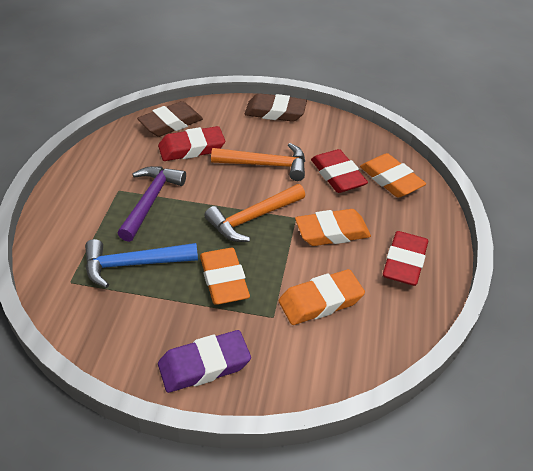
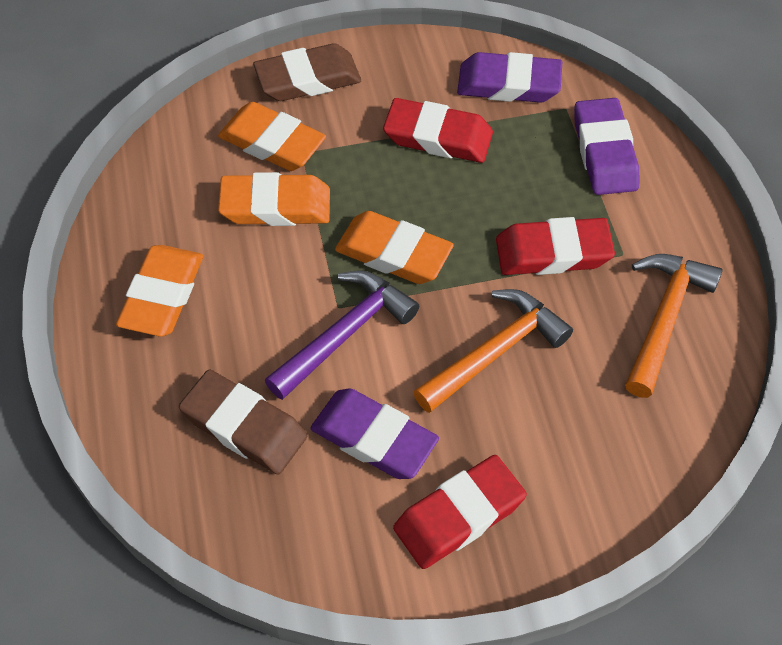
blue hammer: 1 -> 0
purple eraser: 1 -> 3

